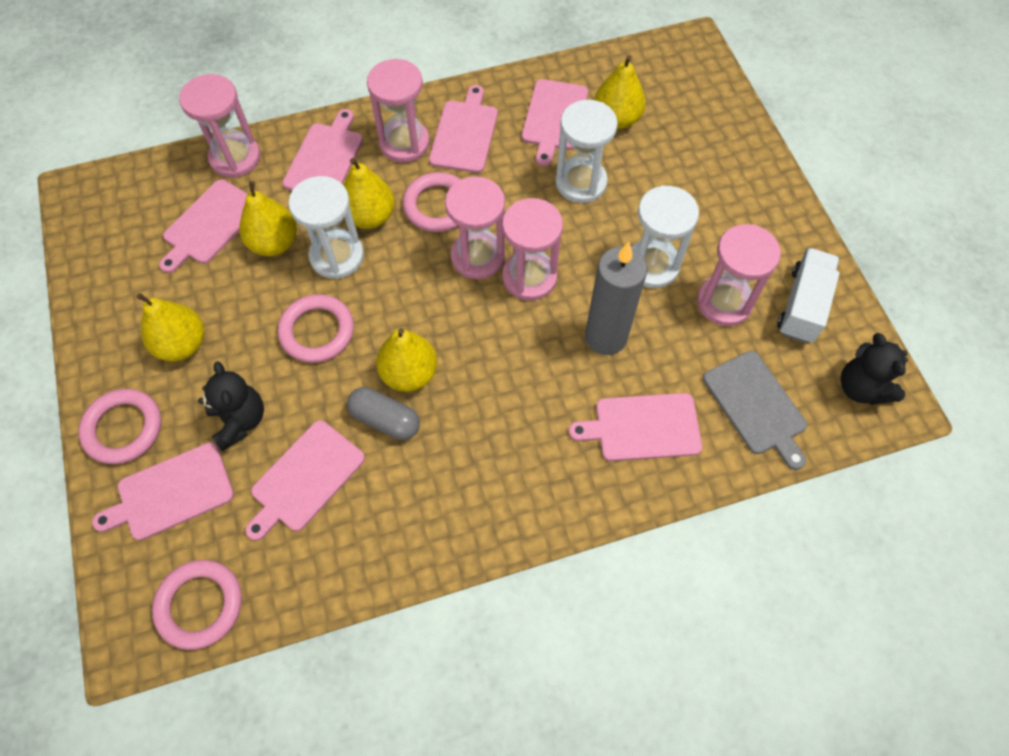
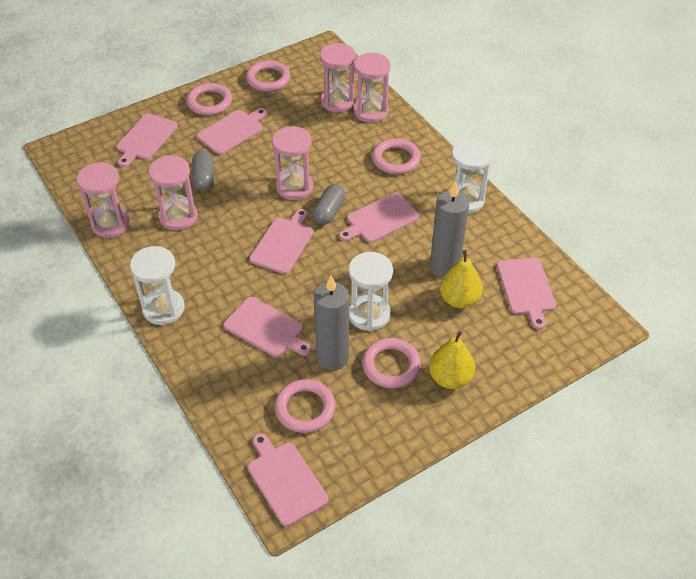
black teddy bear: 2 -> 0
grey candle: 1 -> 2
grey capsule: 1 -> 2
grey cutting board: 1 -> 0
pink ring: 4 -> 5
white truck: 1 -> 0
yellow pear: 5 -> 2

